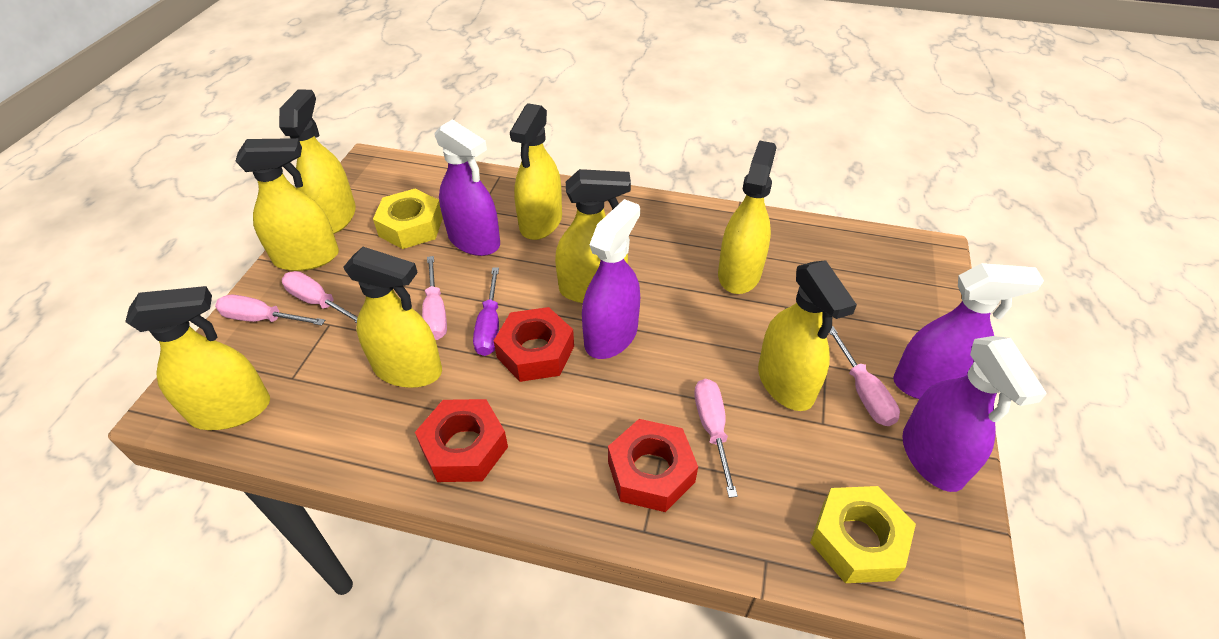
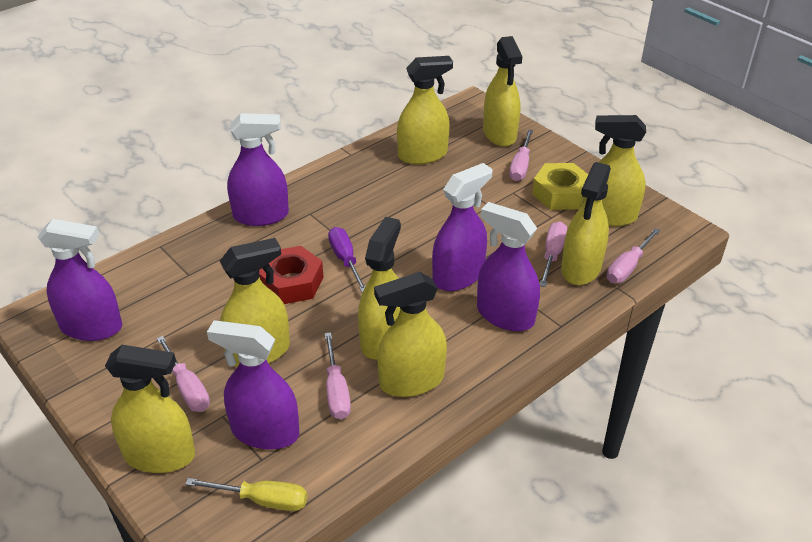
purple spray bottle: 4 -> 5
red nut: 3 -> 1
yellow nut: 2 -> 1
yellow screwdriver: 0 -> 1

